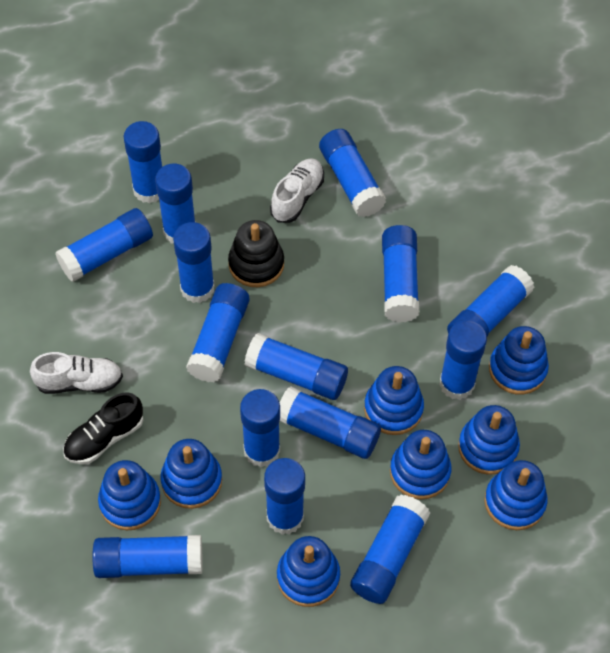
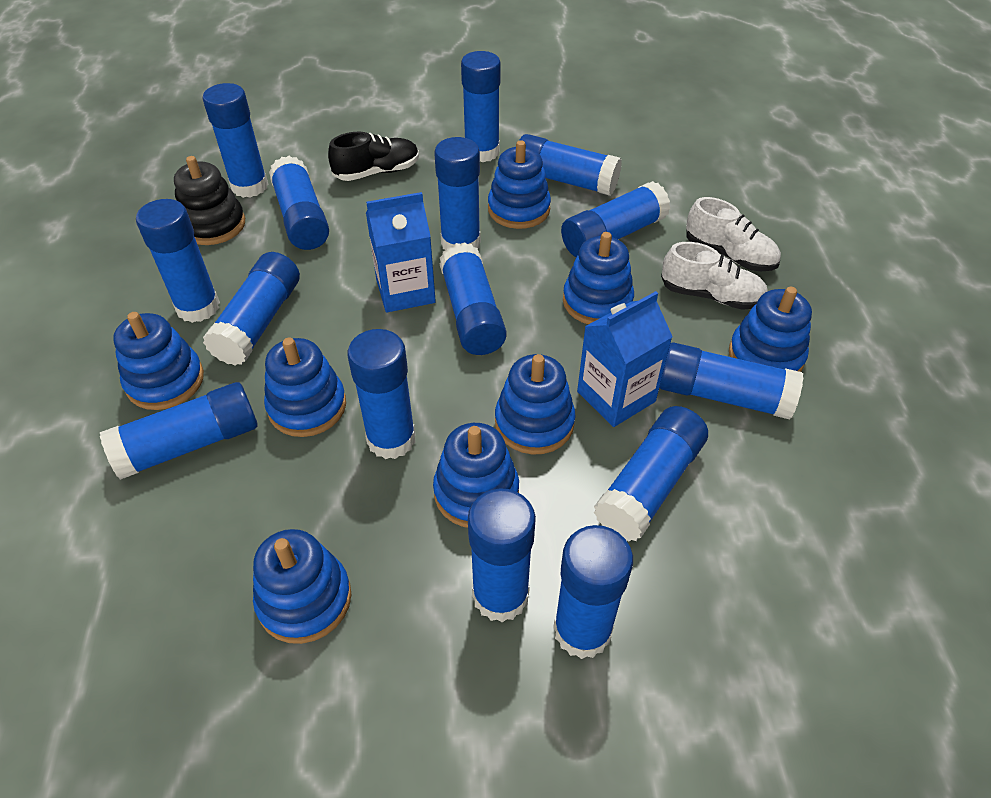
blue carton: 0 -> 2

